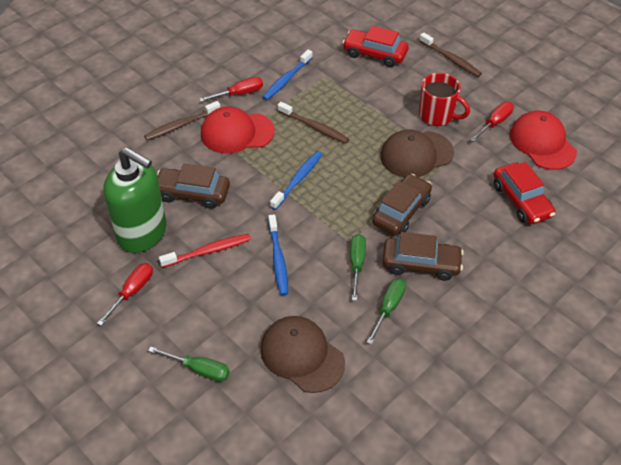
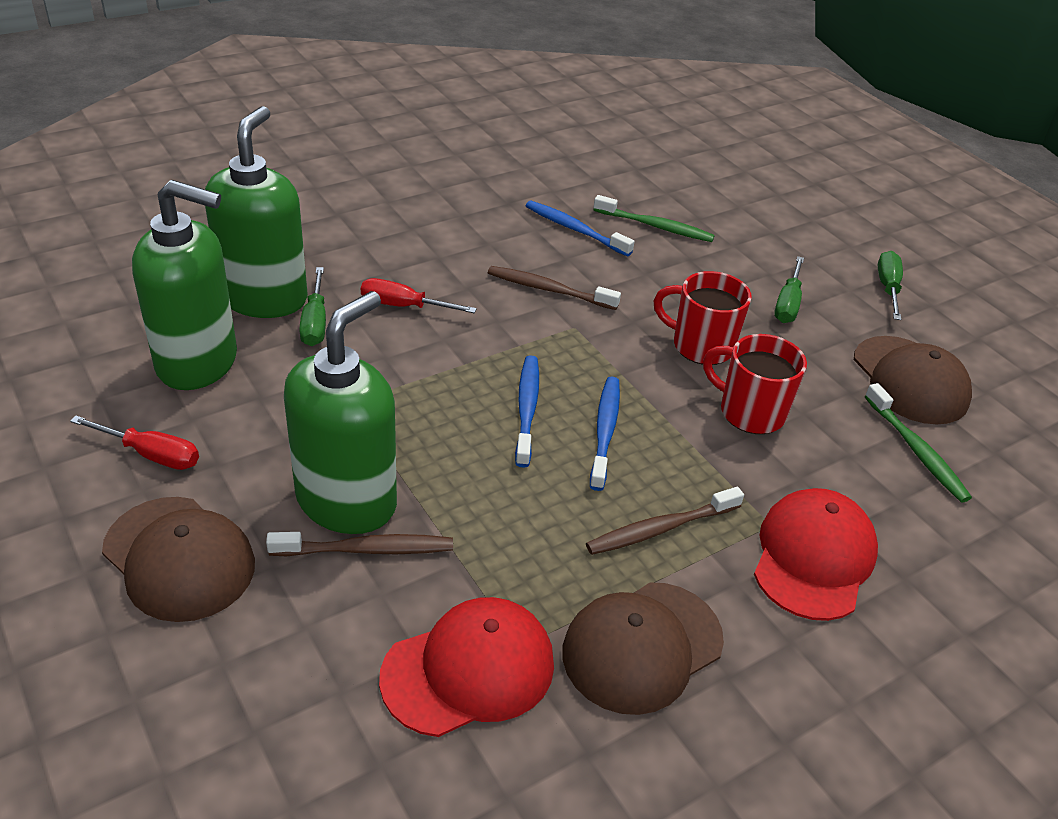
brown cap: 2 -> 3
brown car: 3 -> 0
green soap dispenser: 1 -> 3
green toothbrush: 0 -> 2
red car: 2 -> 0
red mug: 1 -> 2
red screwdriver: 3 -> 2
red toothbrush: 1 -> 0

